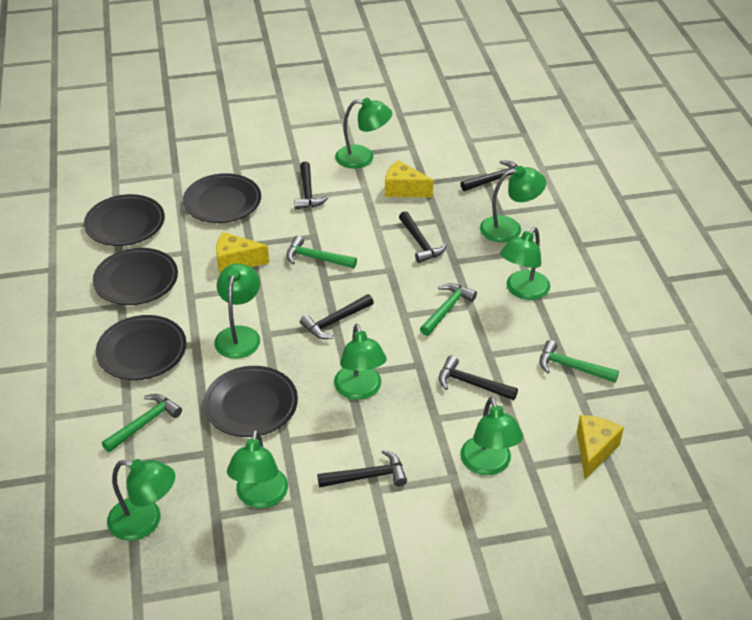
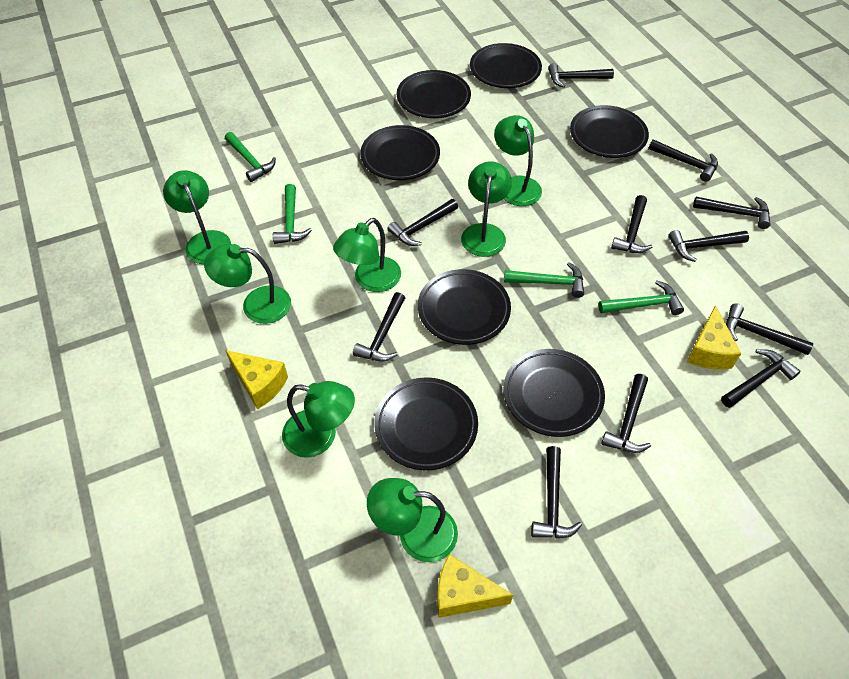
black hammer: 6 -> 11
black plate: 5 -> 7
green lamp: 8 -> 7

